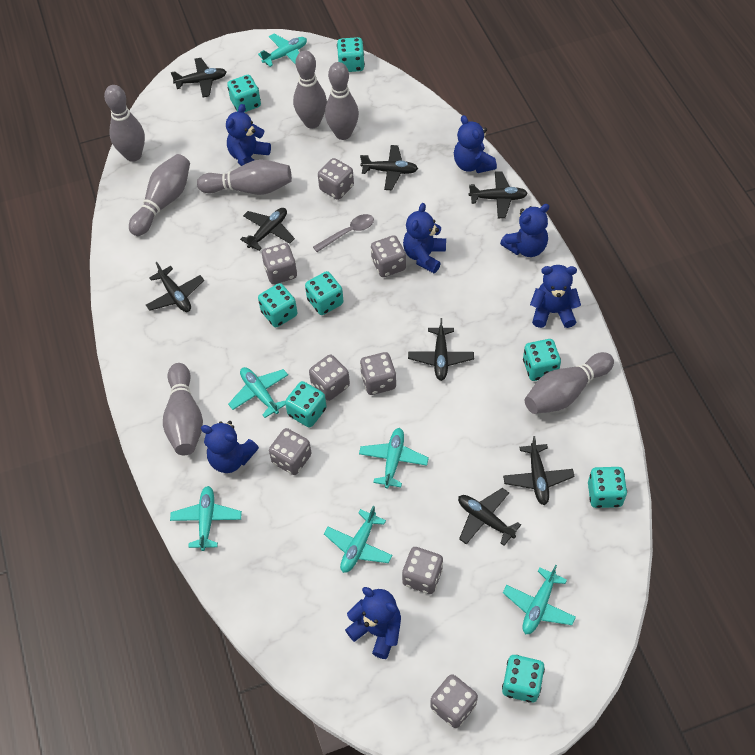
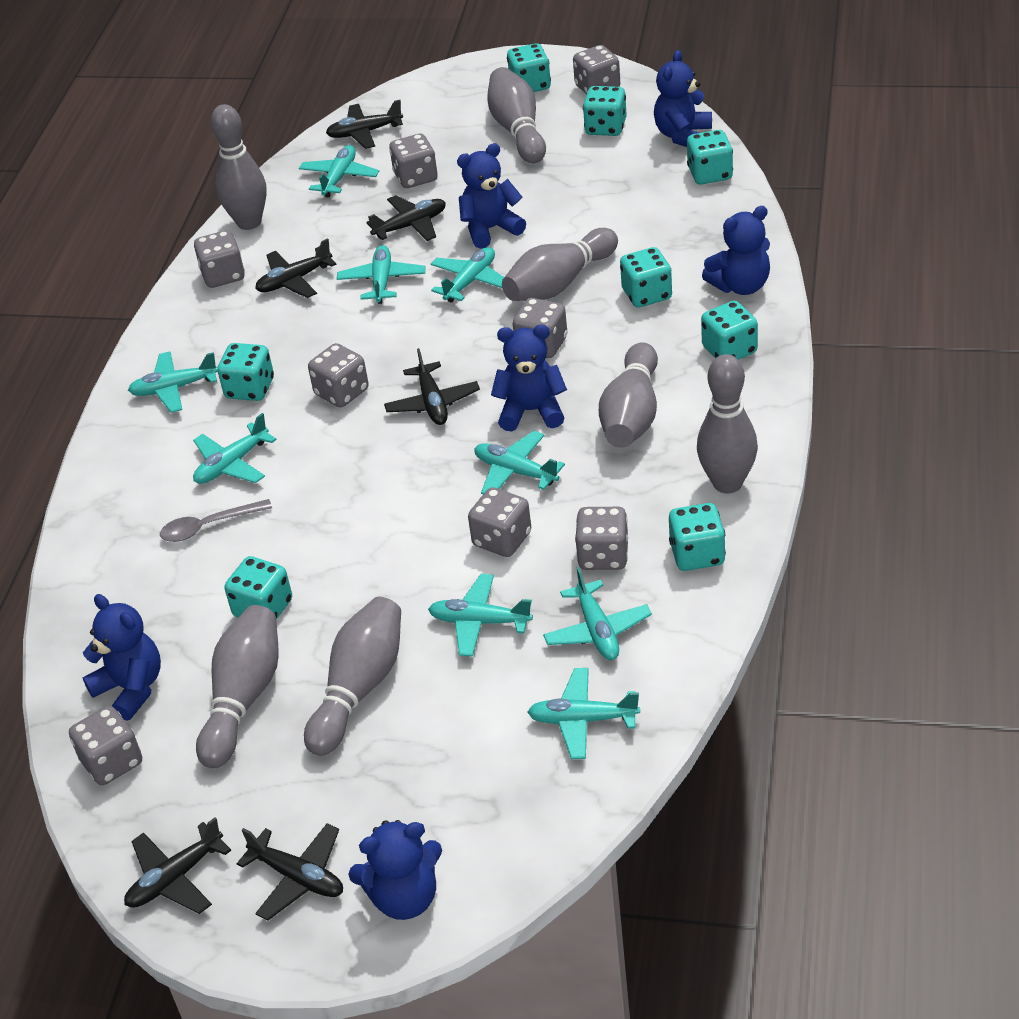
black plane: 8 -> 6
blue teddy bear: 7 -> 6
turquoise plane: 6 -> 9

